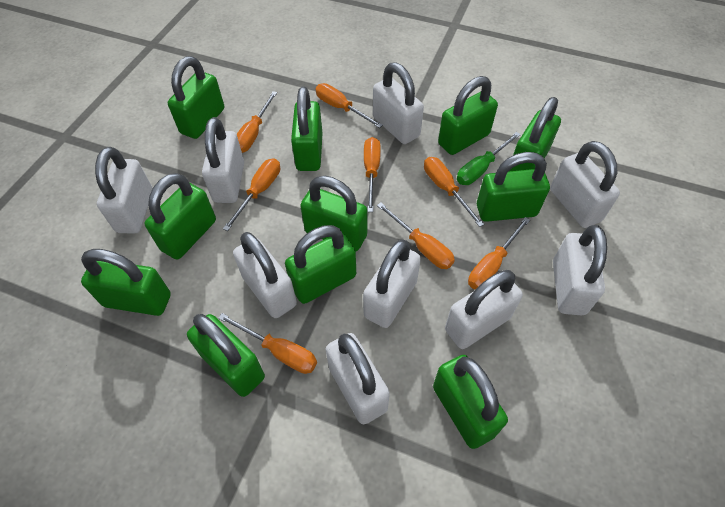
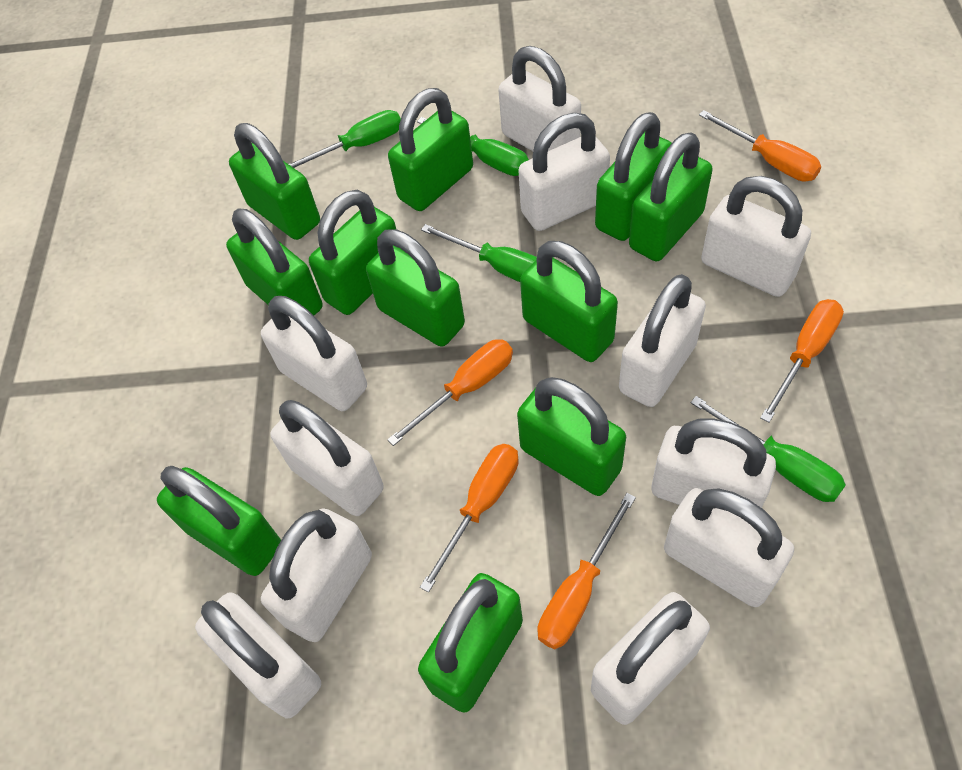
green screwdriver: 1 -> 4
orange screwdriver: 8 -> 5
white padlock: 9 -> 11

